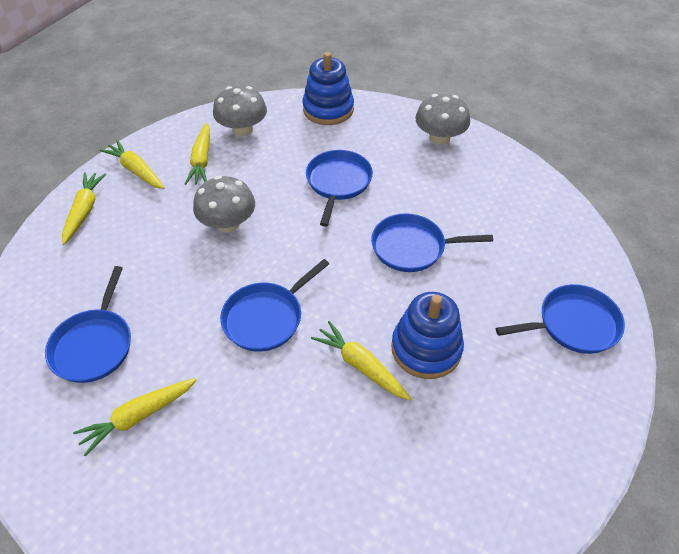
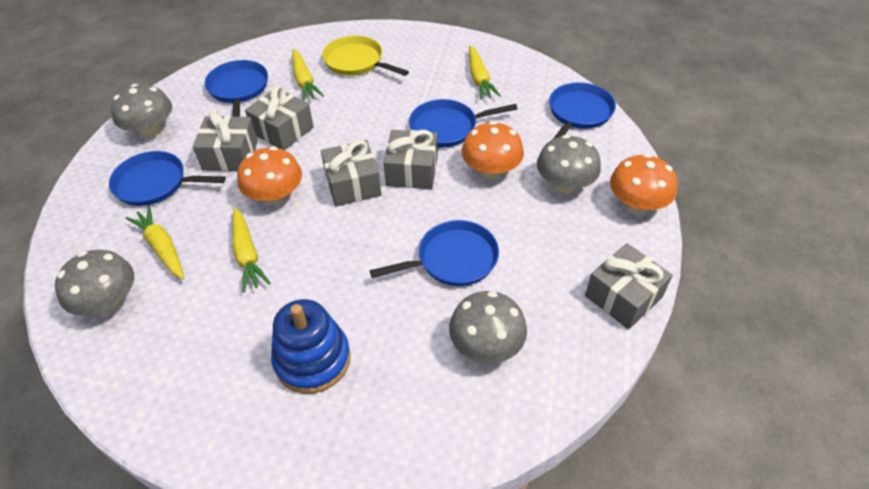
blue stacking toy: 2 -> 1
grey gift: 0 -> 5
grey mushroom: 3 -> 4
orange mushroom: 0 -> 3
yellow carrot: 5 -> 4
yellow pan: 0 -> 1

